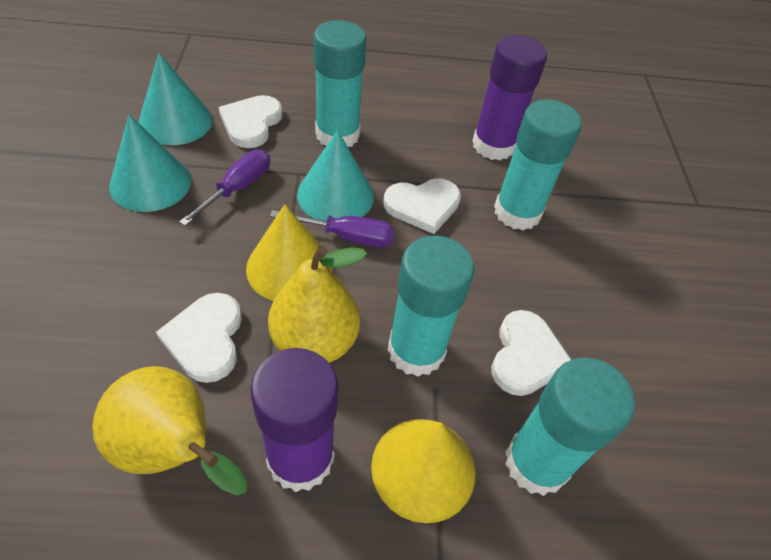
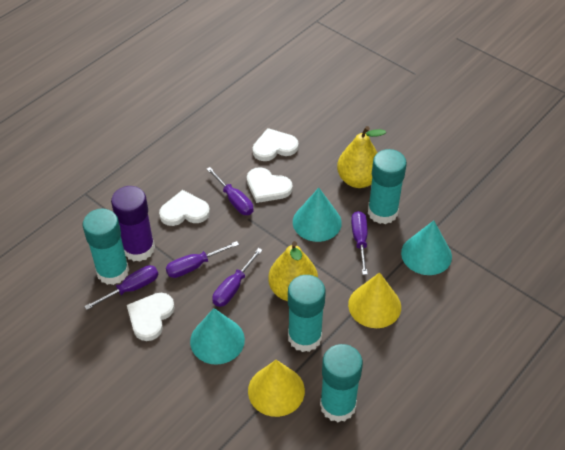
purple glue stick: 2 -> 1
purple screwdriver: 2 -> 5

